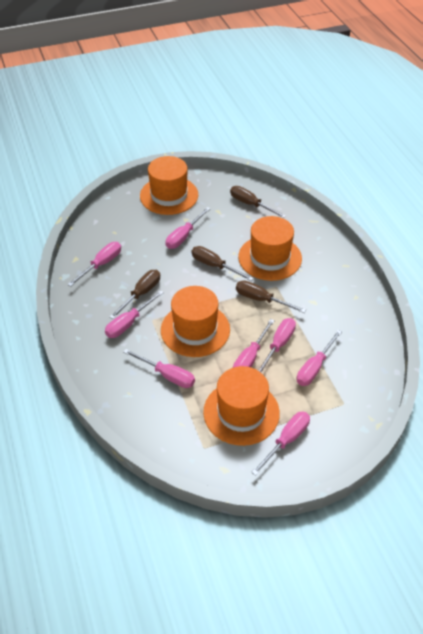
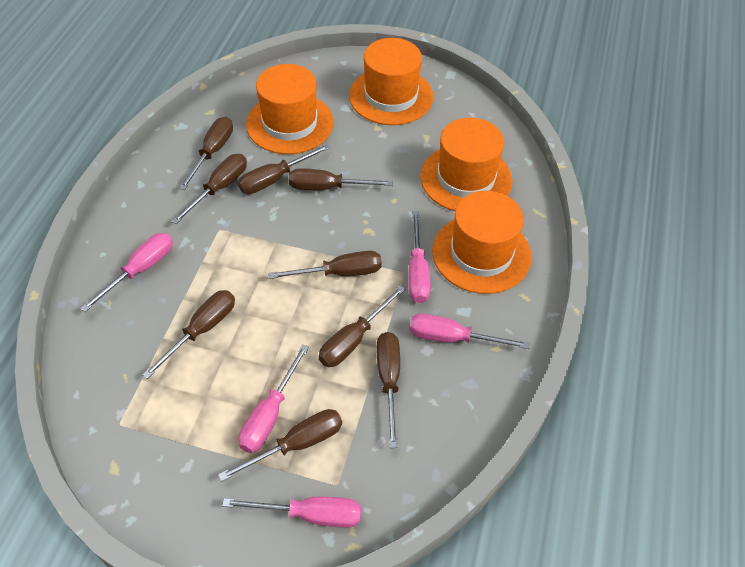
brown screwdriver: 4 -> 9
pink screwdriver: 8 -> 5

